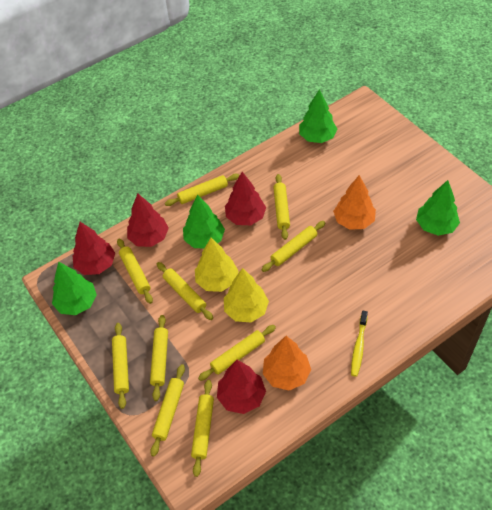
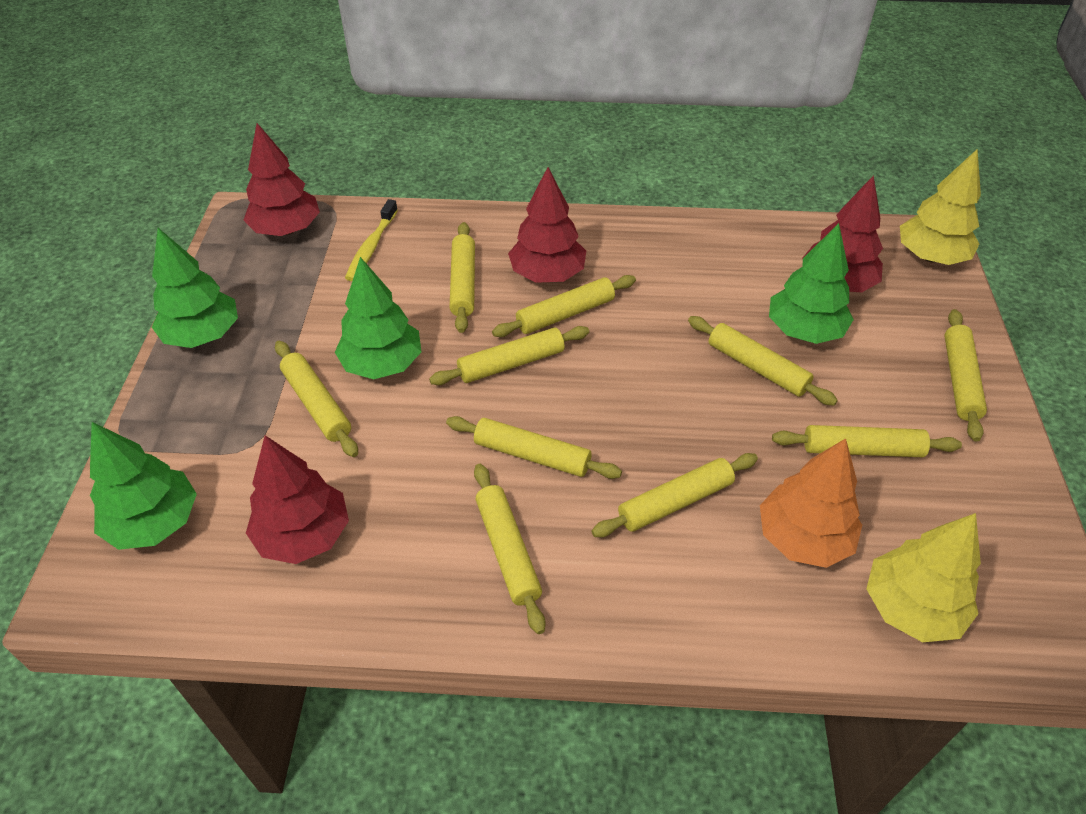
orange tree: 2 -> 1

